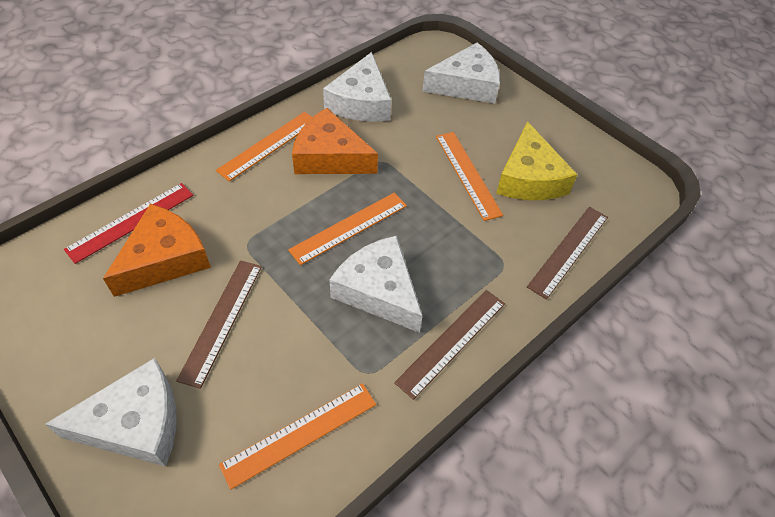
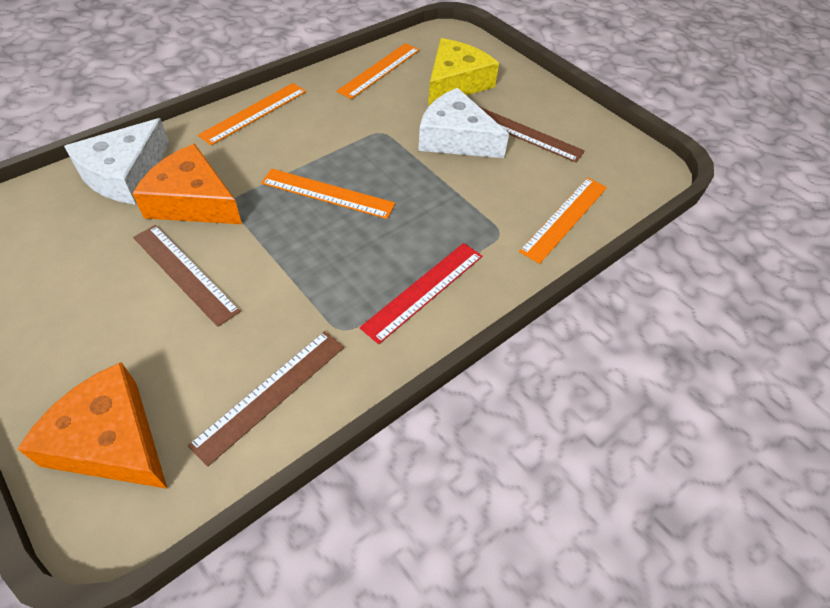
white cheese: 4 -> 2

